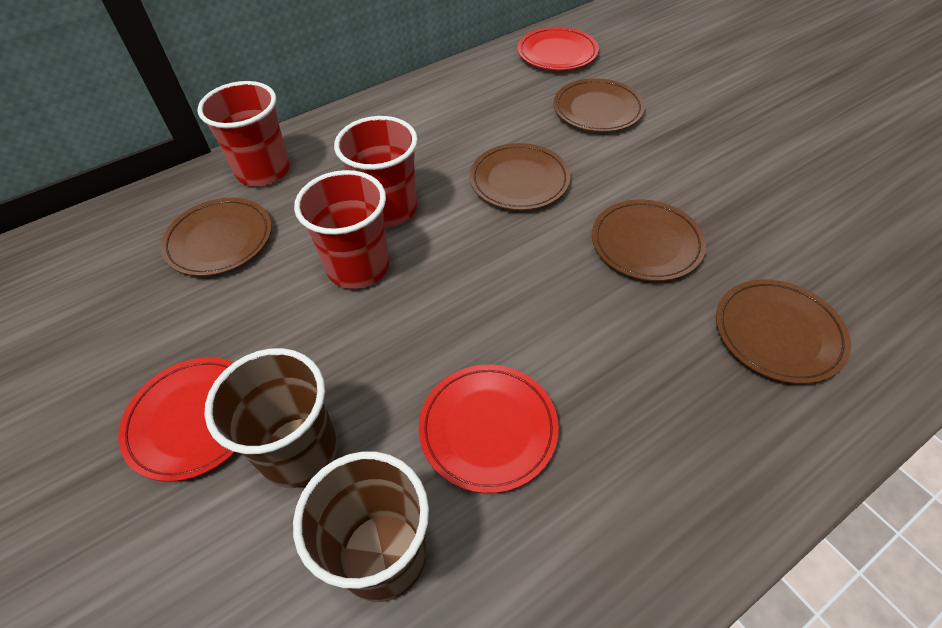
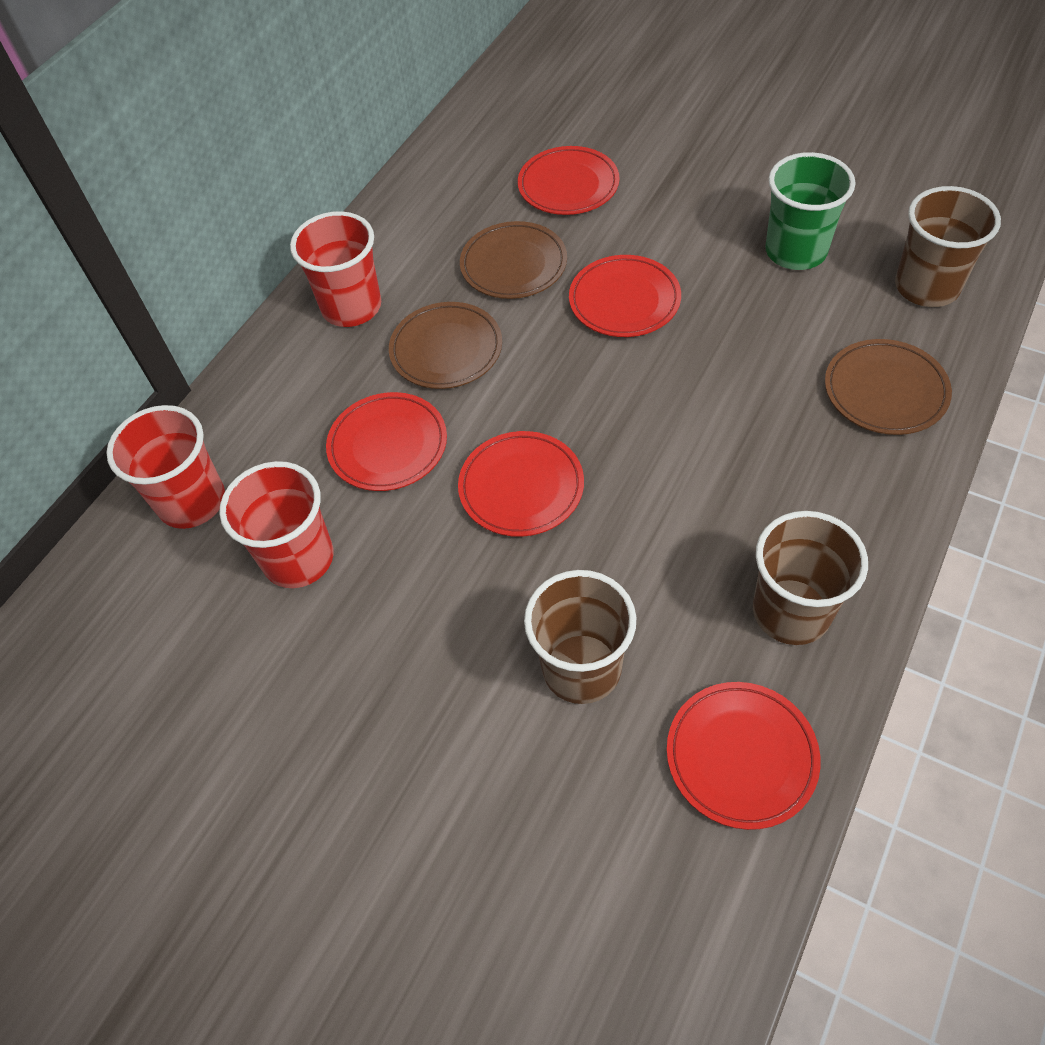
brown cup: 2 -> 3
brown plate: 5 -> 3
green cup: 0 -> 1
red plate: 3 -> 5

